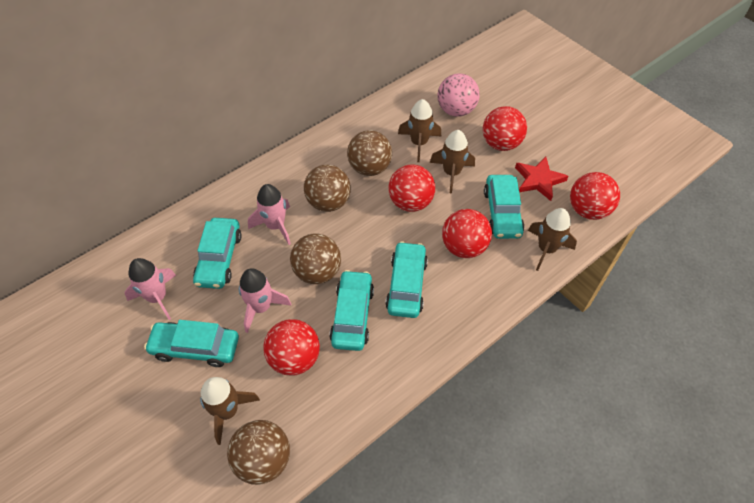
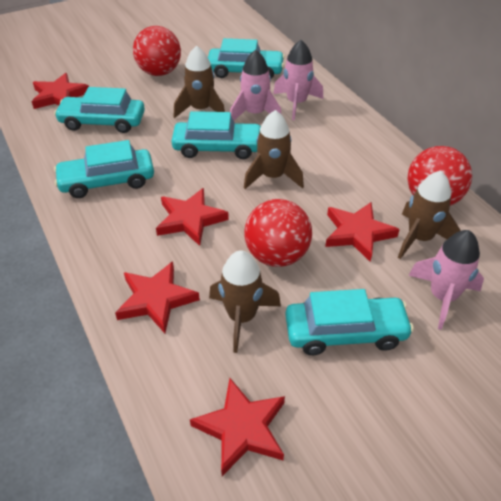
brown ball: 4 -> 0
pink ball: 1 -> 0
red ball: 5 -> 3
red star: 1 -> 5

